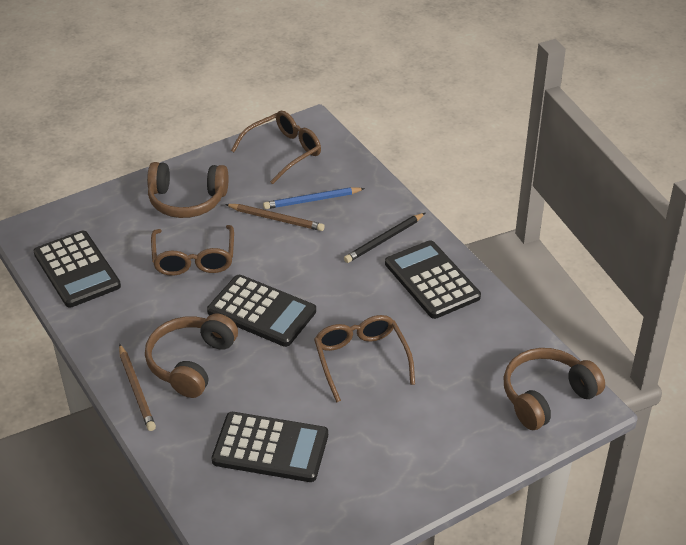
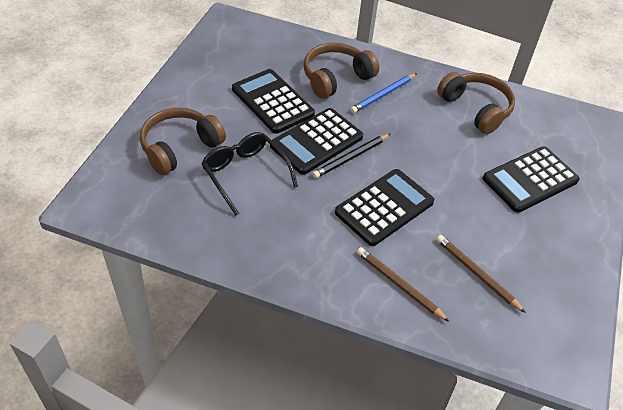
black glasses: 0 -> 1
brown glasses: 3 -> 0

